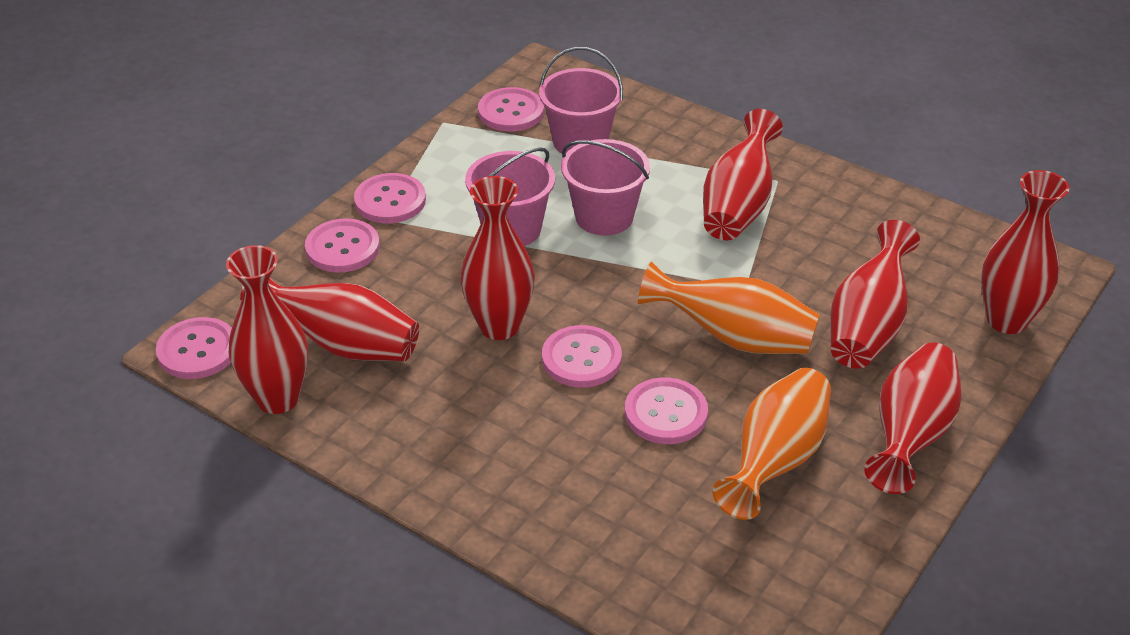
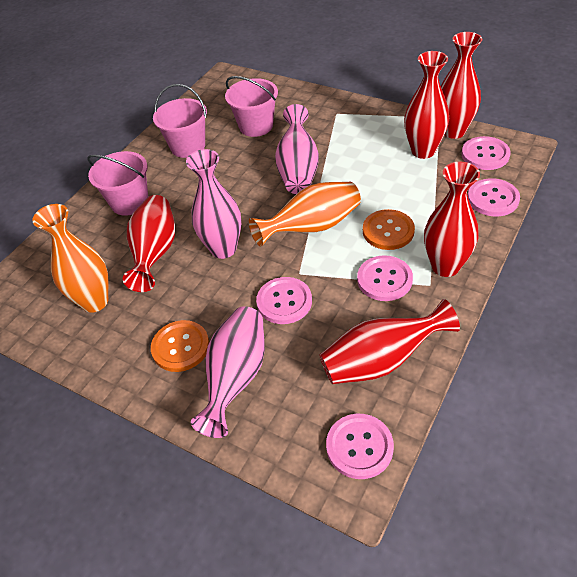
orange button: 0 -> 2
pink button: 6 -> 5
pink vase: 0 -> 3
red vase: 7 -> 5

